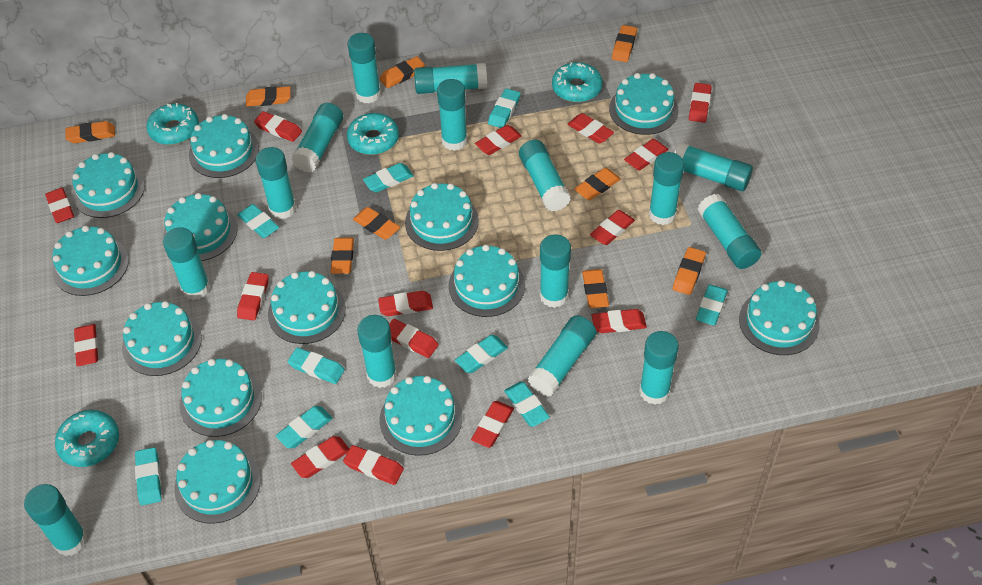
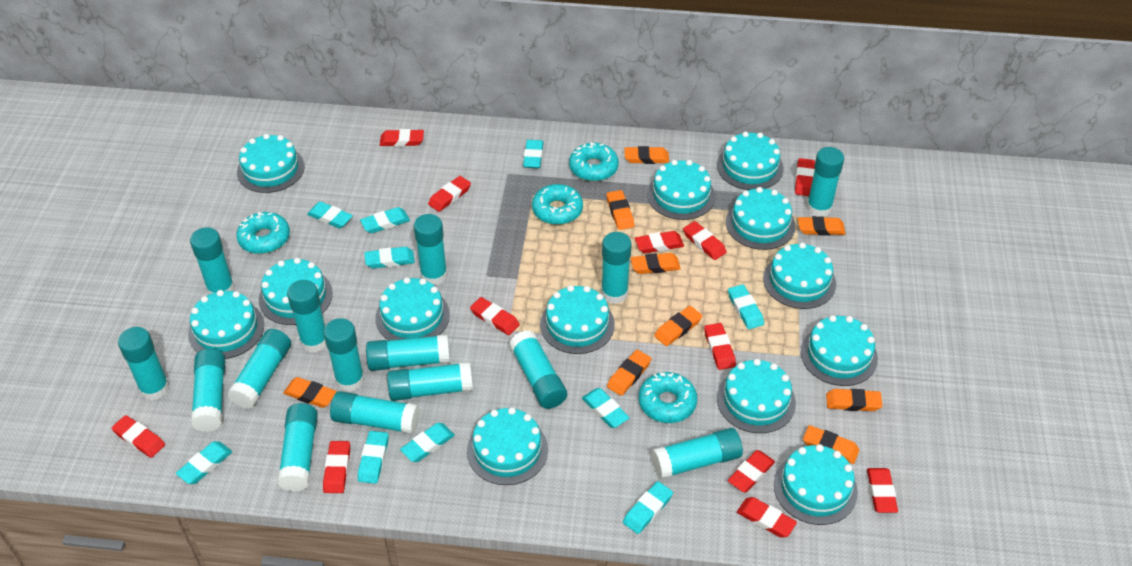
red eraser: 15 -> 12
turquoise eraser: 9 -> 10

